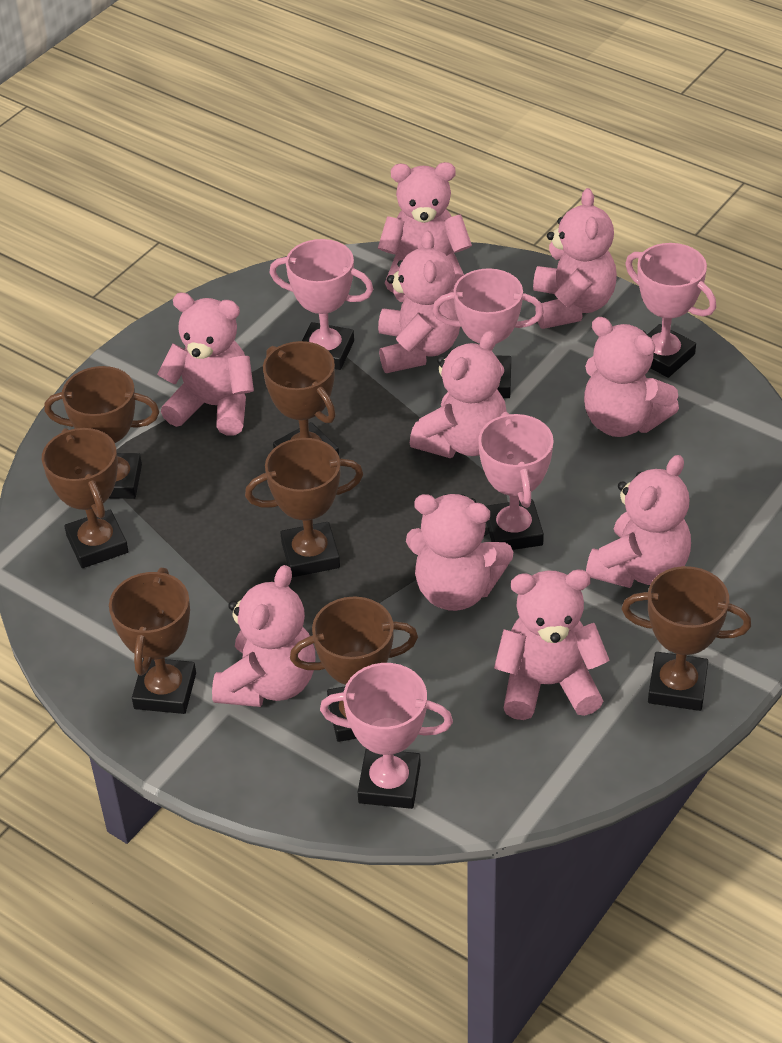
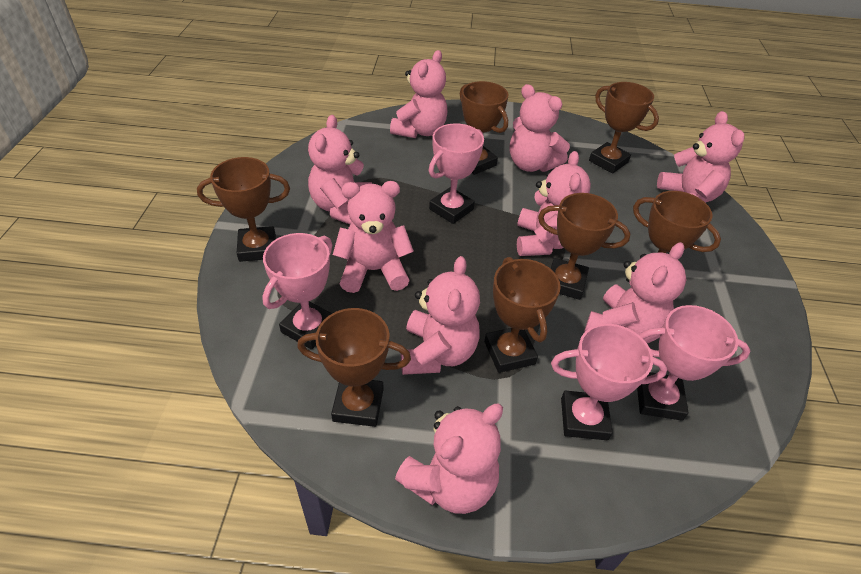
pink teddy bear: 10 -> 9
pink trophy: 5 -> 4

